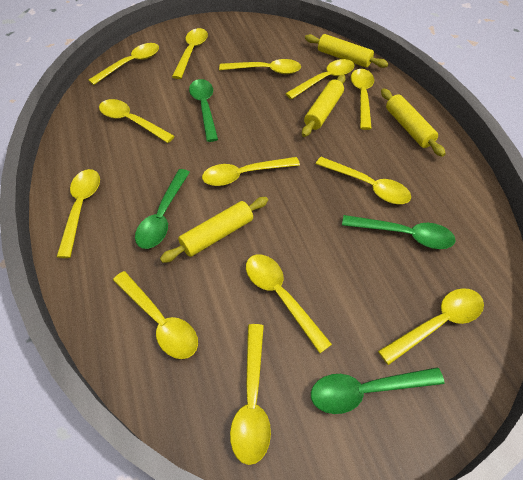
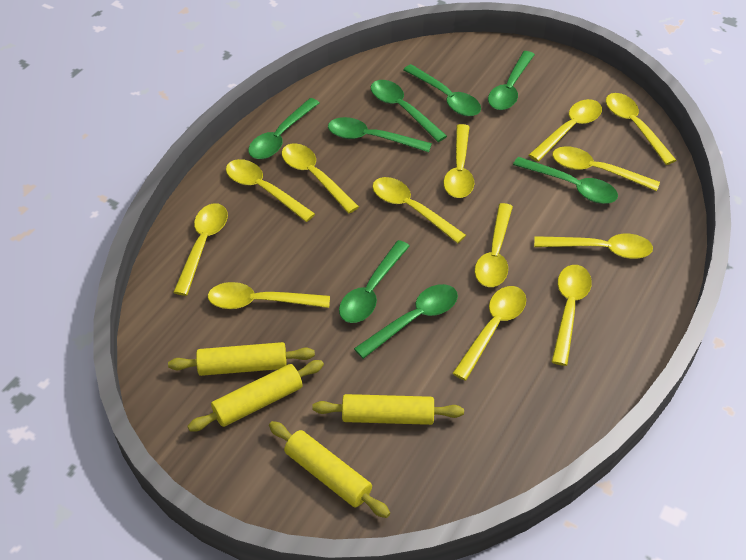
green spoon: 4 -> 8

